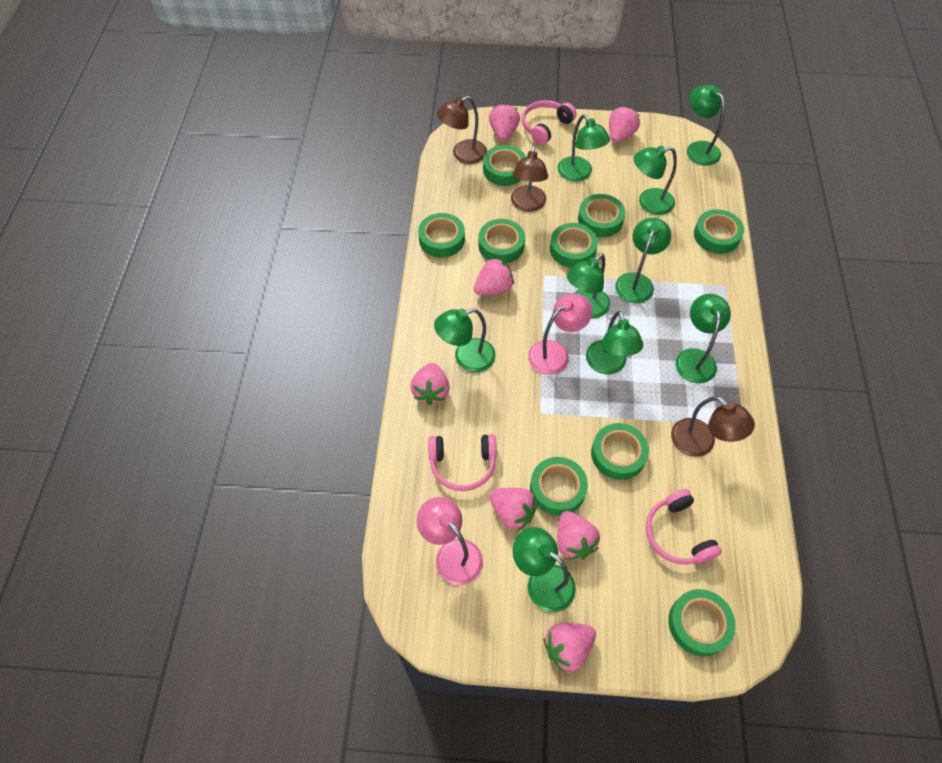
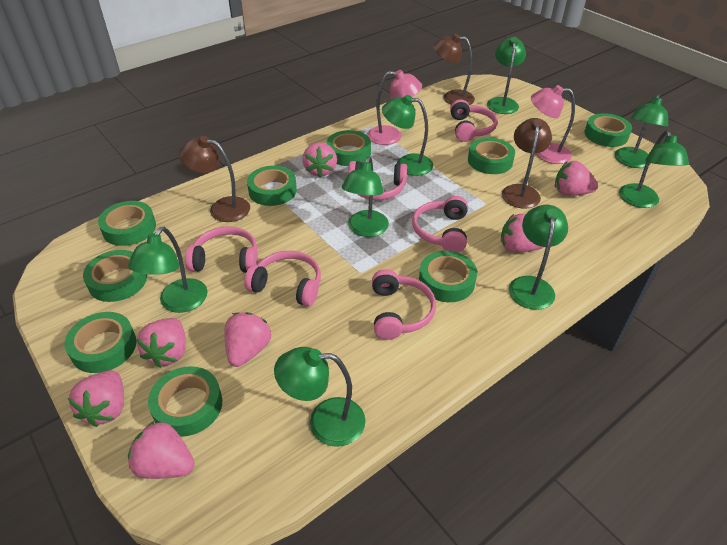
green lamp: 9 -> 8
pink headphones: 3 -> 6

